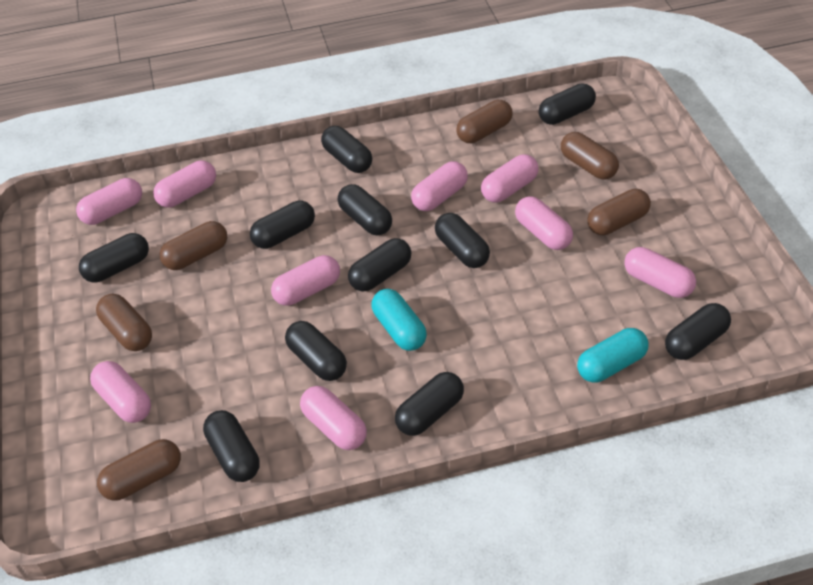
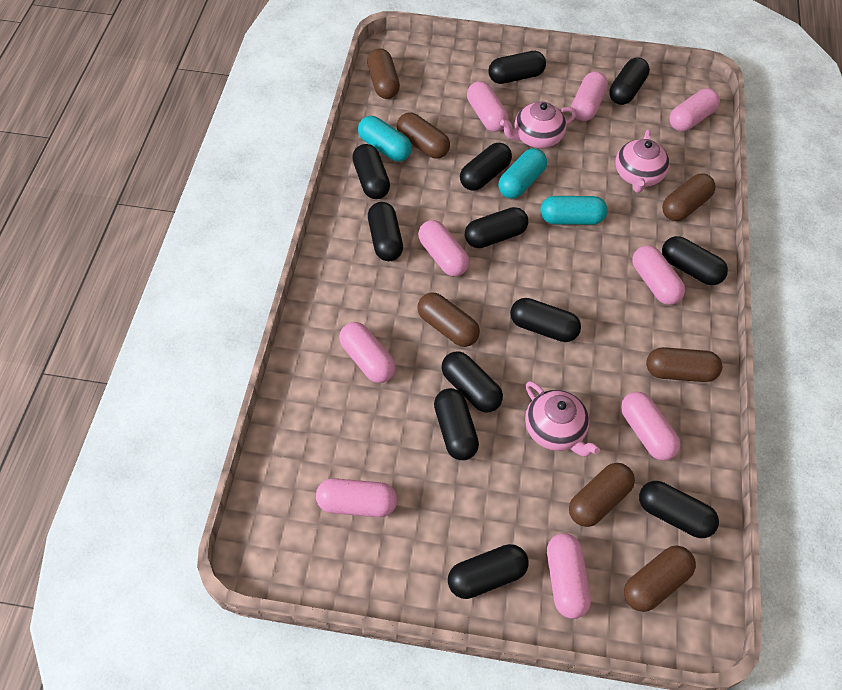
black capsule: 11 -> 12
brown capsule: 6 -> 7
pink teapot: 0 -> 3
turquoise capsule: 2 -> 3

